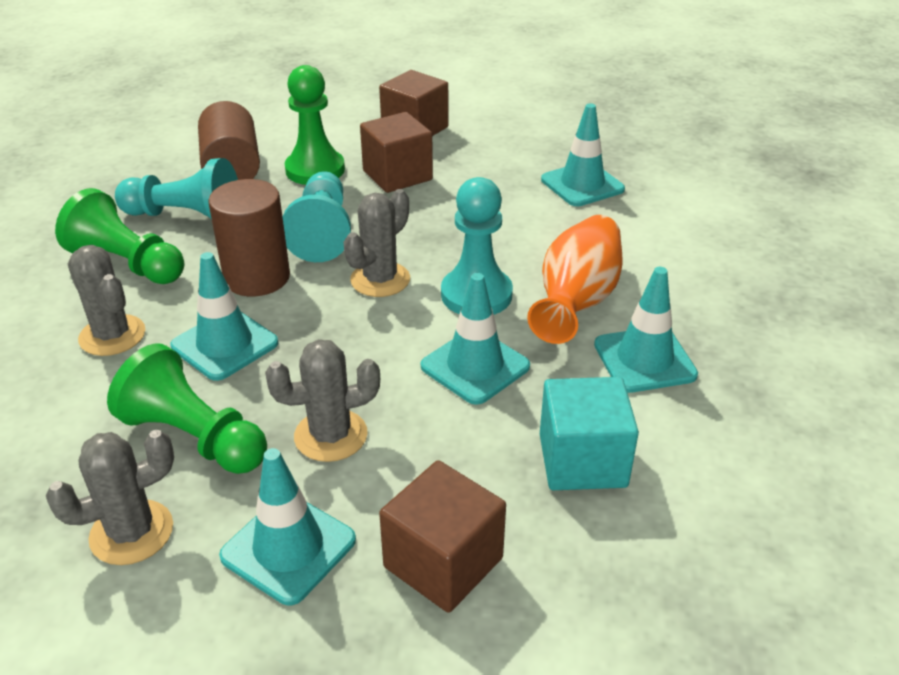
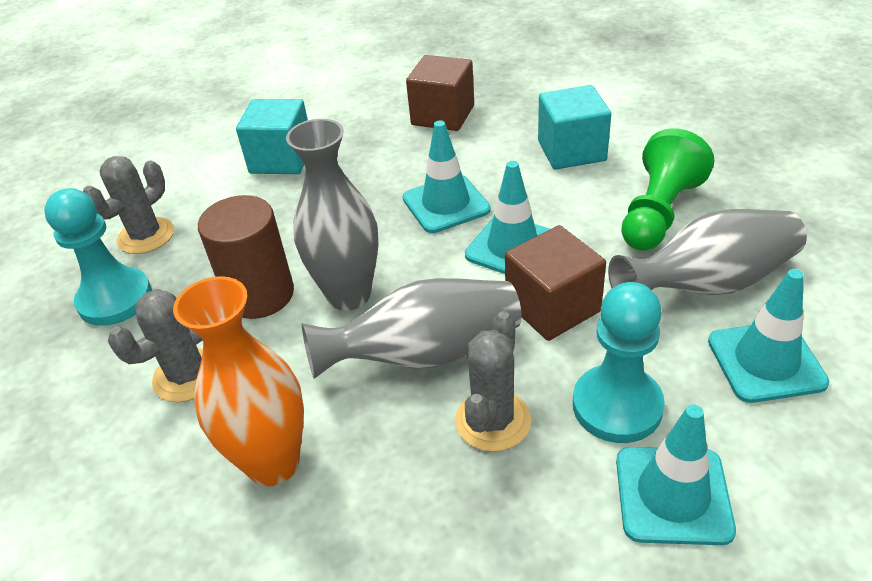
brown cube: 3 -> 2
brown cylinder: 2 -> 1
green pawn: 3 -> 1
grey cactus: 4 -> 3
grey vase: 0 -> 3
turquoise cube: 1 -> 2
turquoise pawn: 3 -> 2
turquoise traffic cone: 5 -> 4

